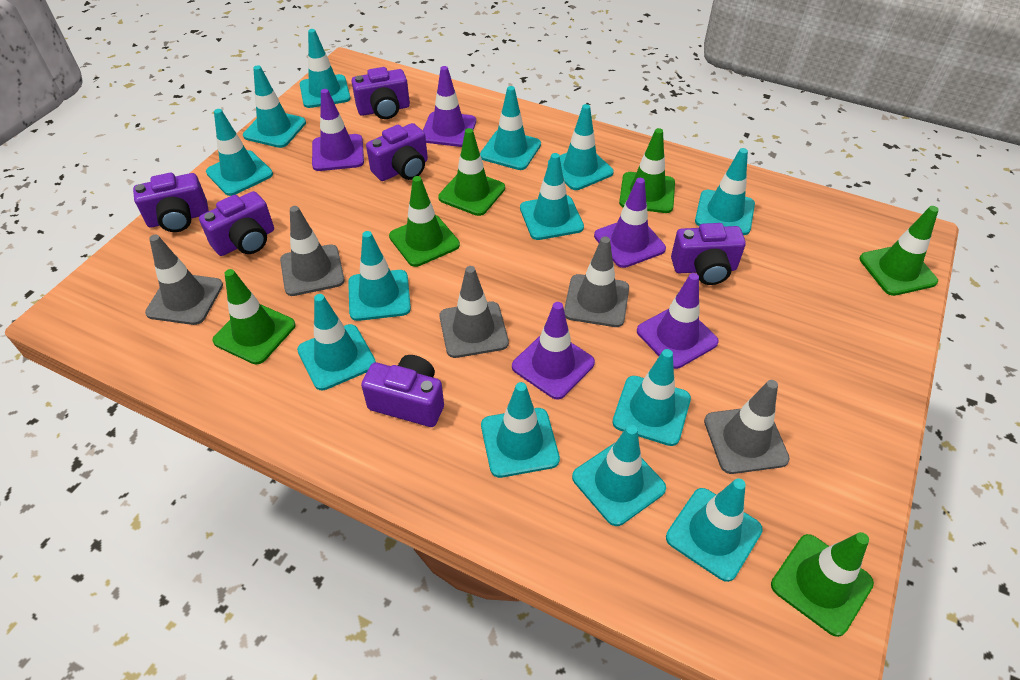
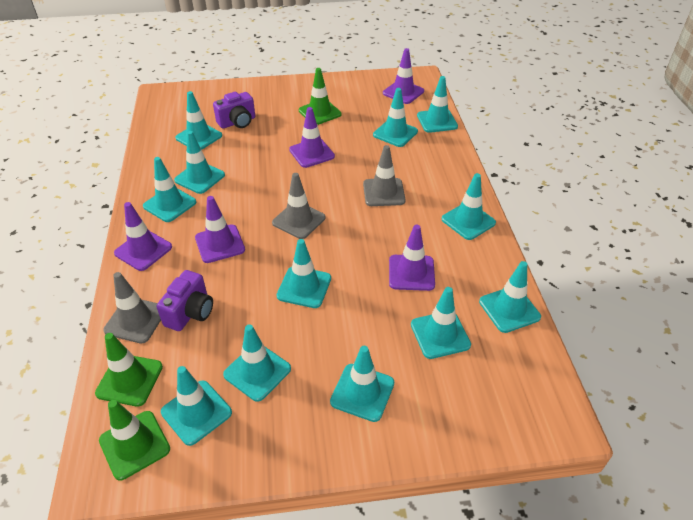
green traffic cone: 6 -> 3
grey traffic cone: 5 -> 3
purple camera: 6 -> 2
turquoise traffic cone: 13 -> 12

